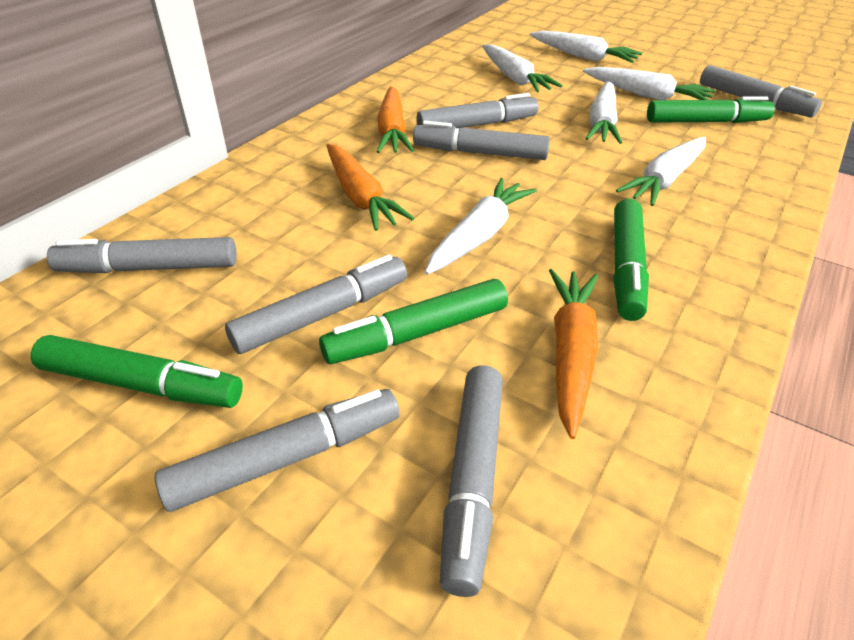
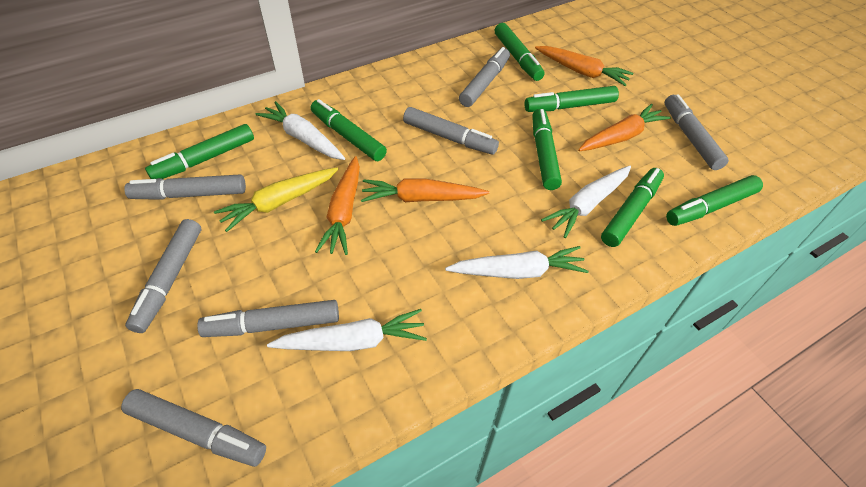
green marker: 4 -> 7
orange carrot: 3 -> 4
white carrot: 6 -> 4
yellow carrot: 0 -> 1

